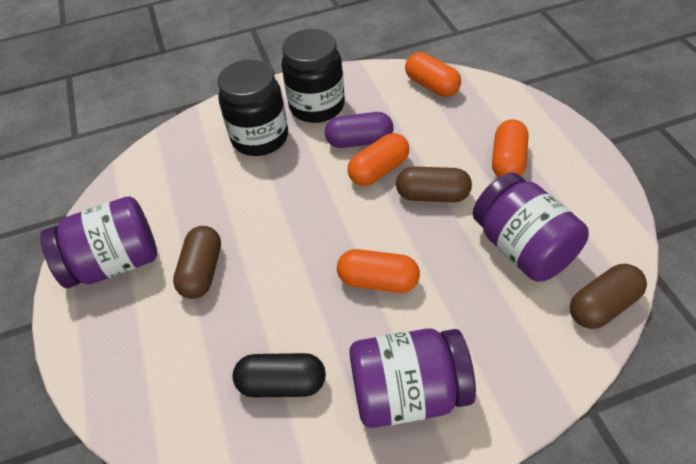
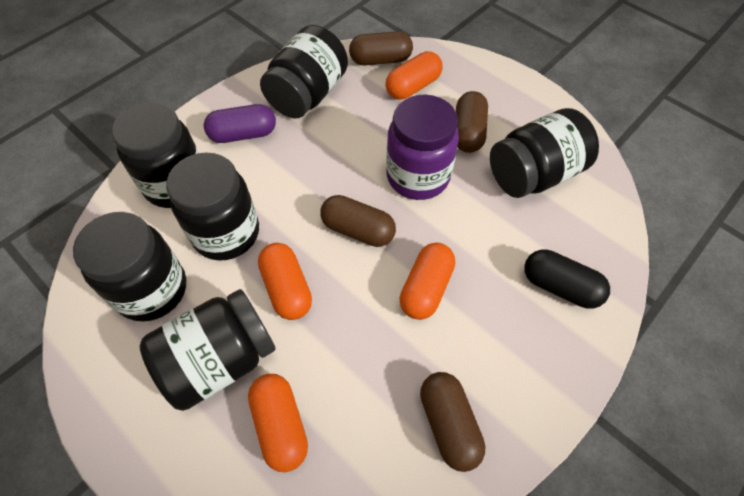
black jar: 2 -> 6
brown capsule: 3 -> 4
purple jar: 3 -> 1

